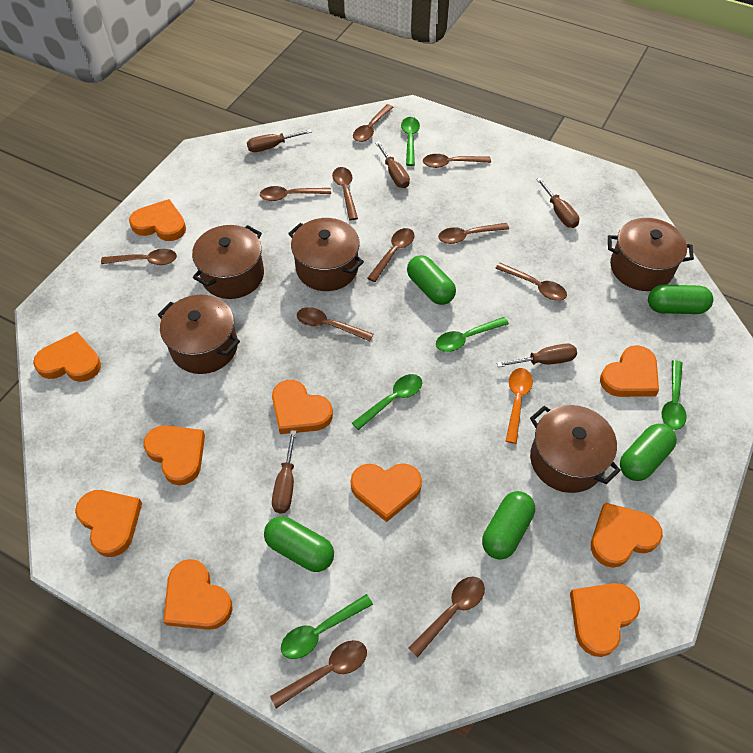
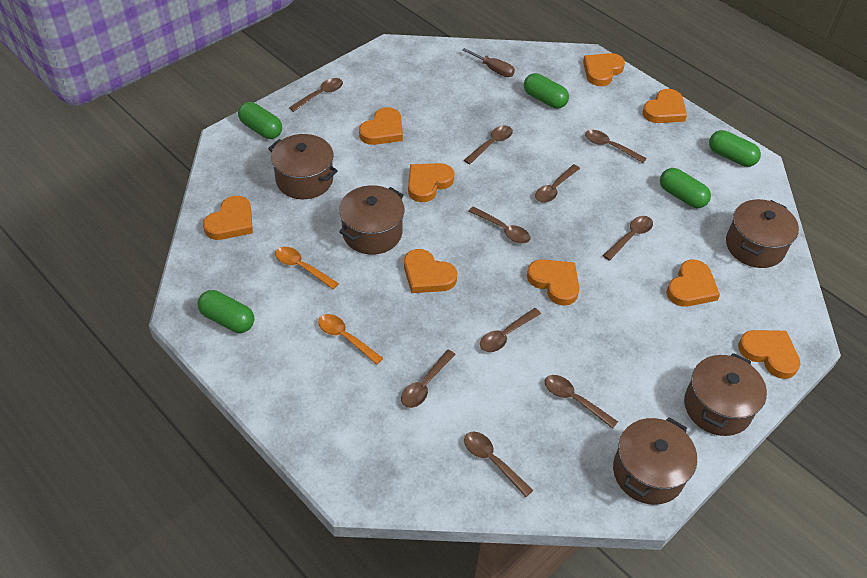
brown screwdriver: 5 -> 1
brown spoon: 11 -> 10
green spoon: 5 -> 0
orange heart: 10 -> 9
orange spoon: 1 -> 2

